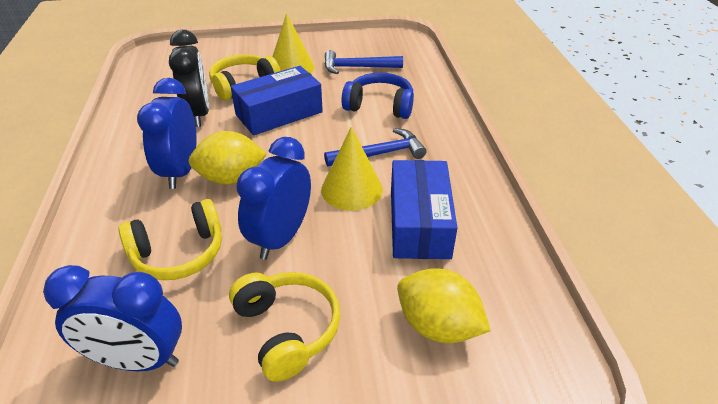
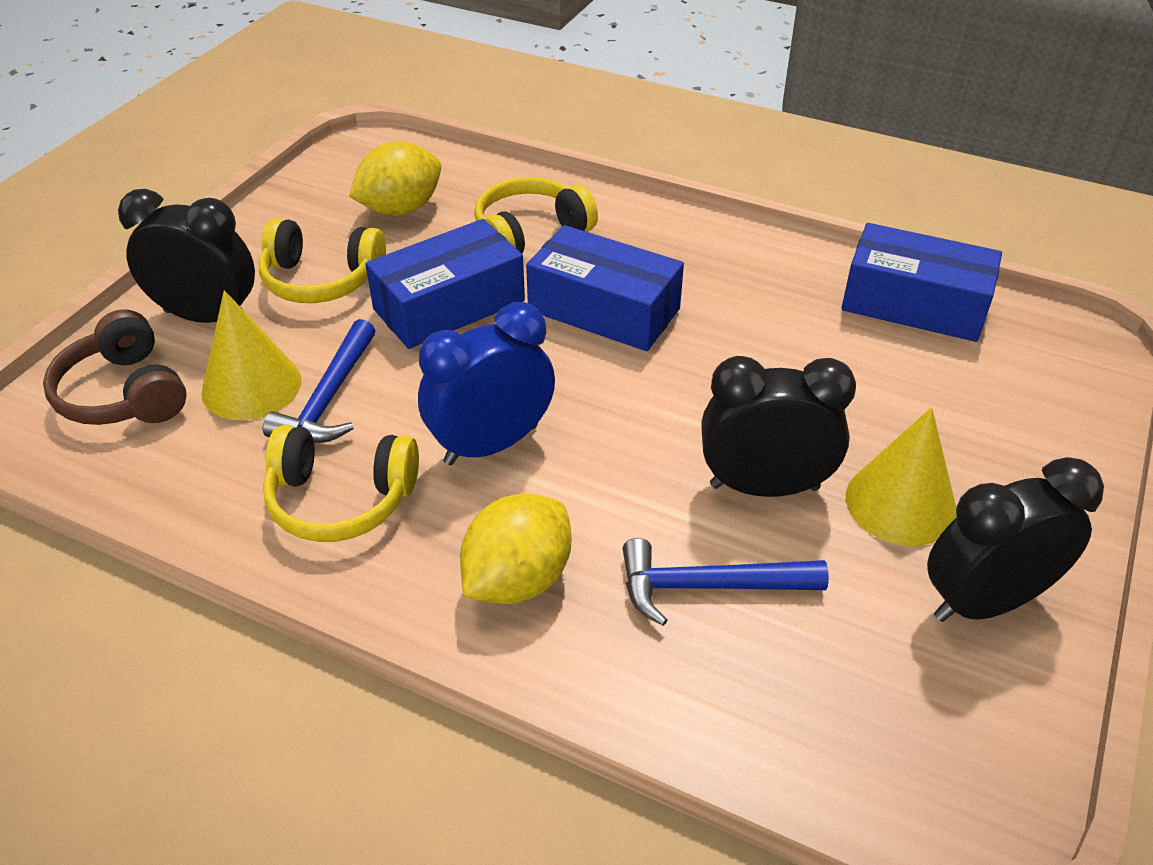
black clock: 1 -> 3
blue box: 2 -> 3
blue clock: 3 -> 1
blue headphones: 1 -> 0
brown headphones: 0 -> 1

